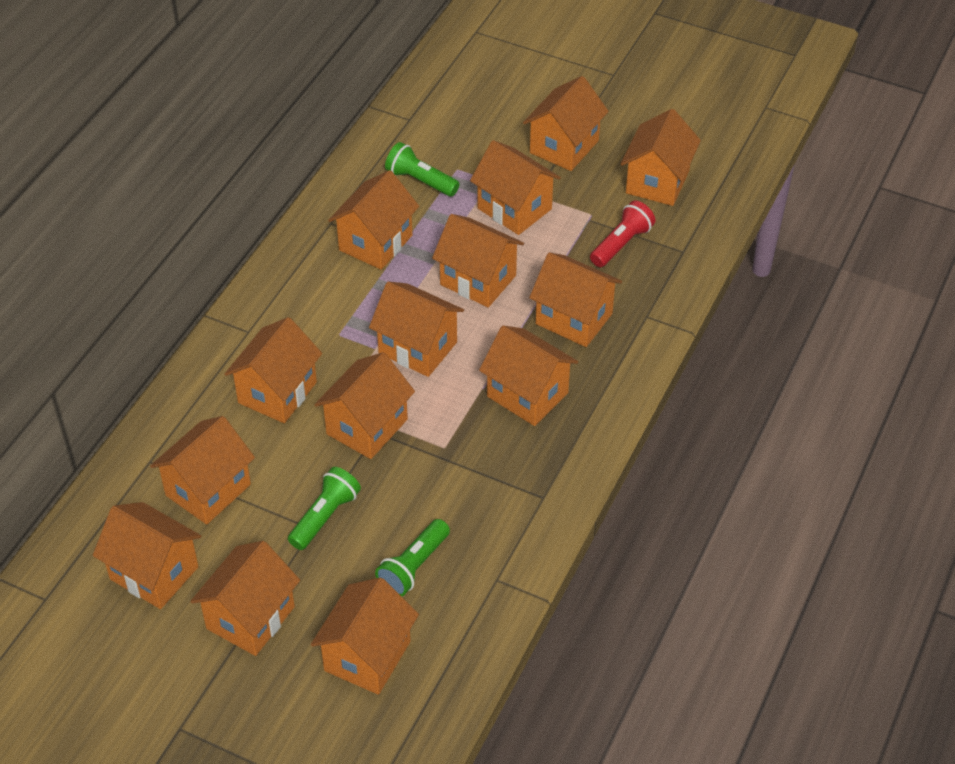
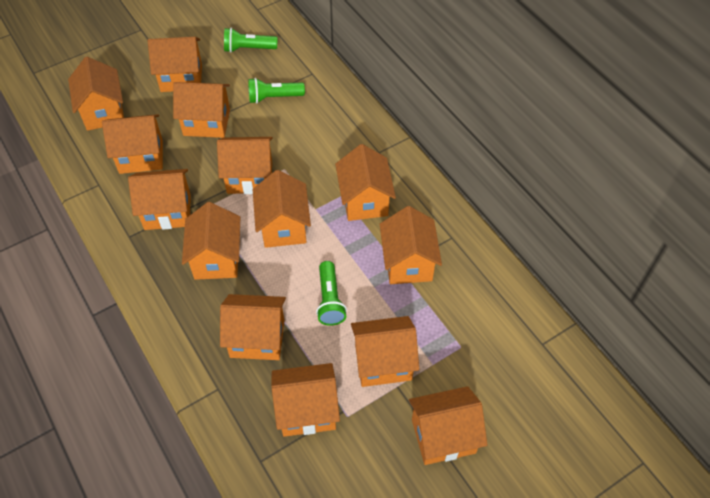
red flashlight: 1 -> 0

